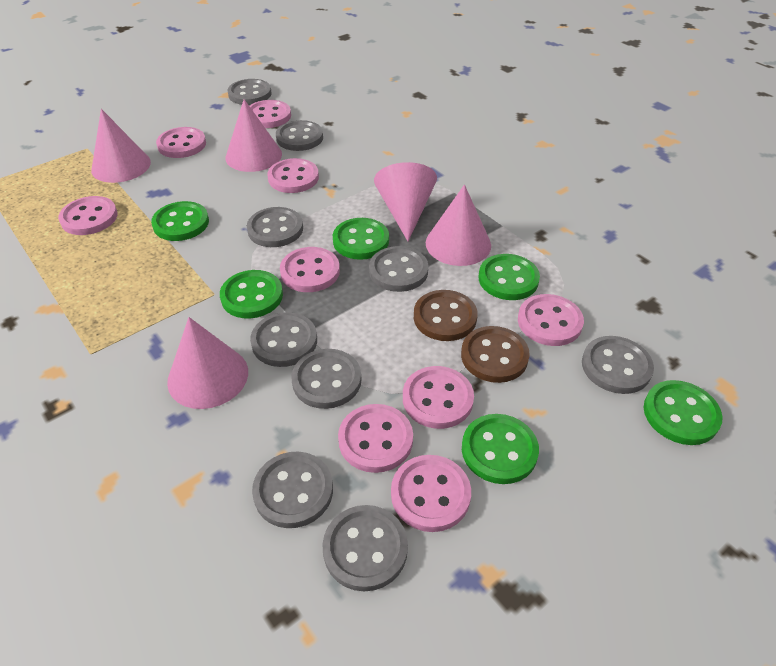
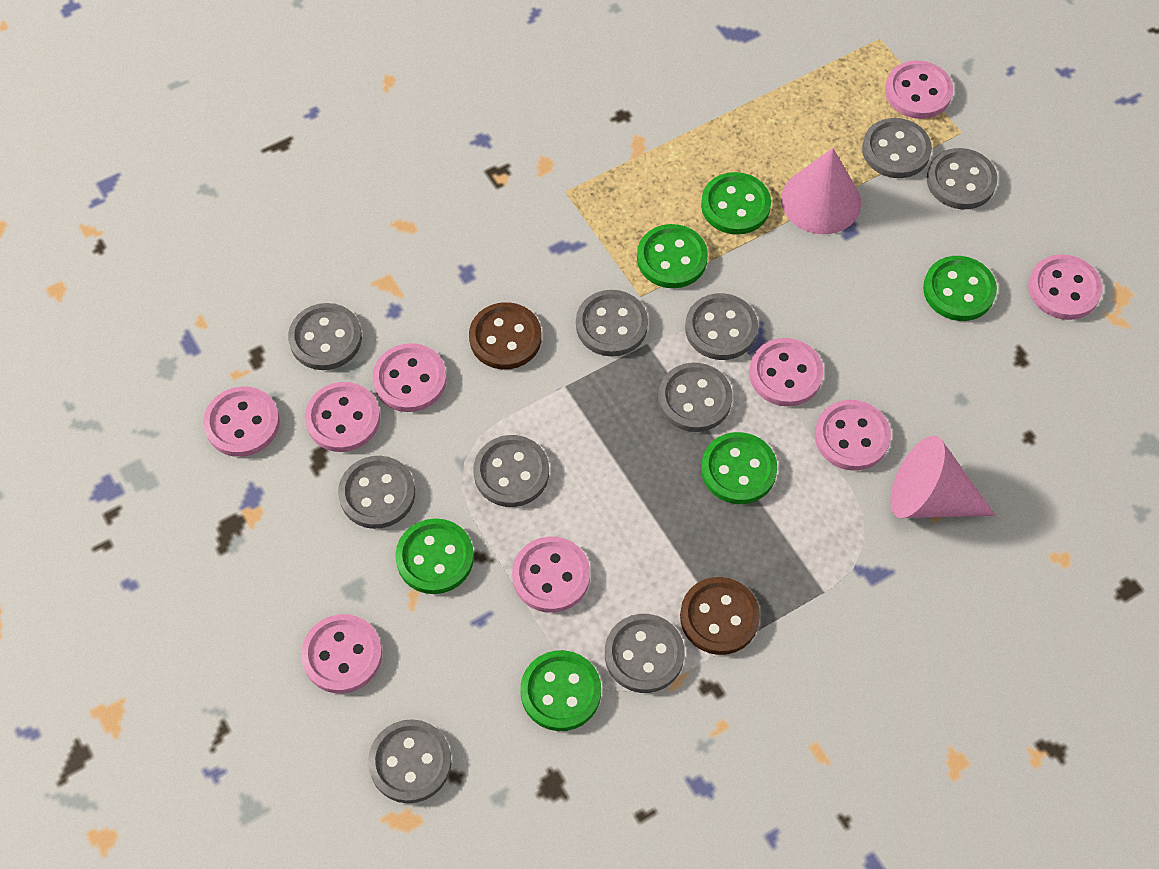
grey button: 9 -> 10
pink cone: 5 -> 2

